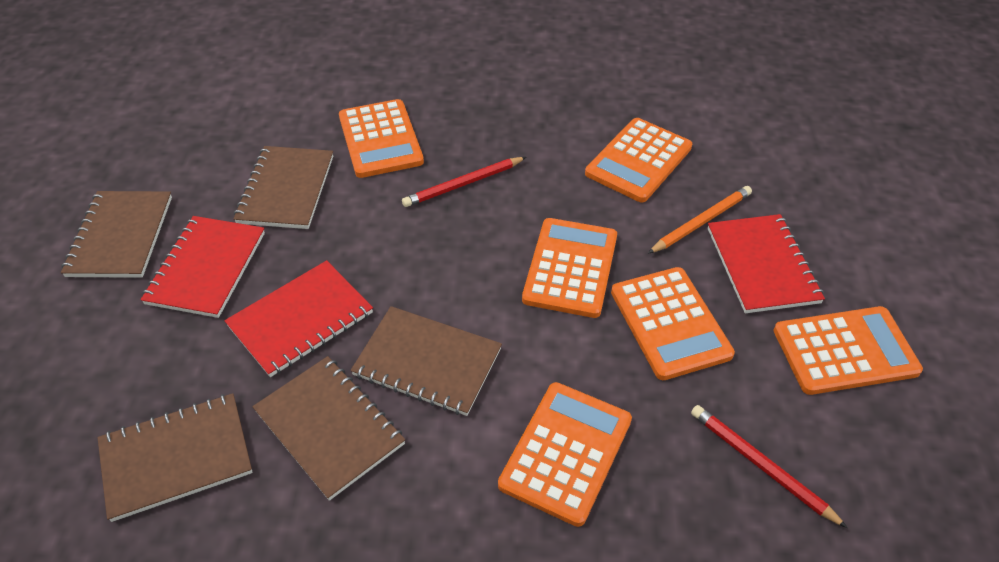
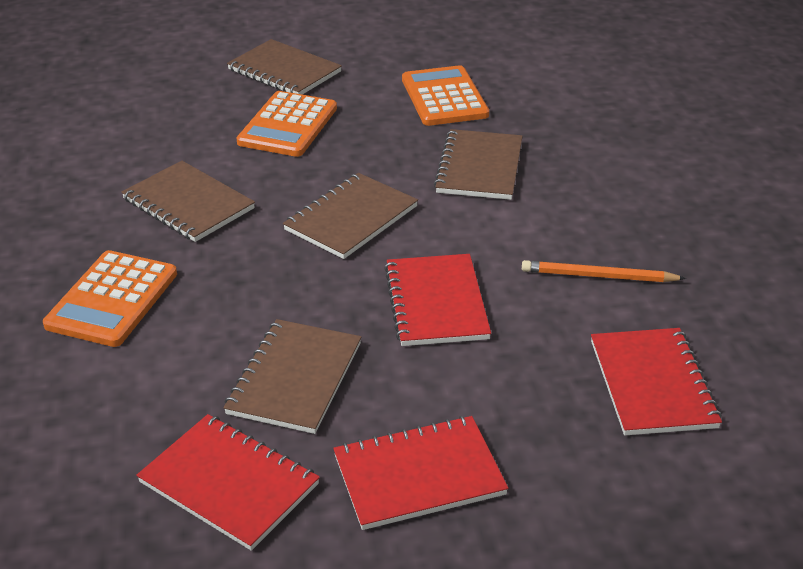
orange calculator: 6 -> 3
red notebook: 3 -> 4
red pencil: 2 -> 0

